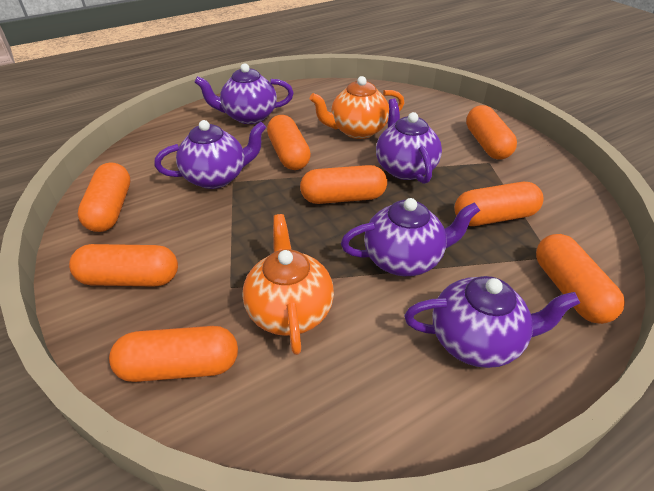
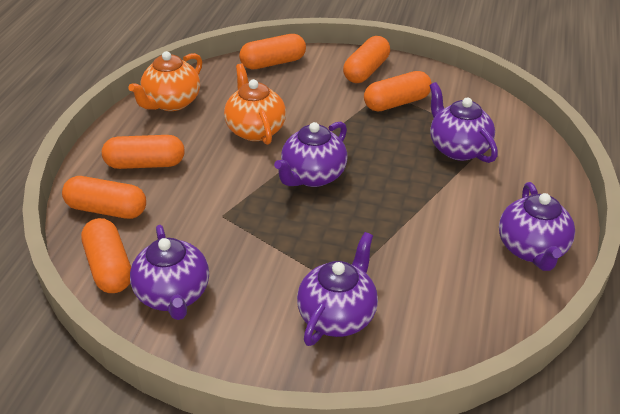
orange capsule: 8 -> 6

